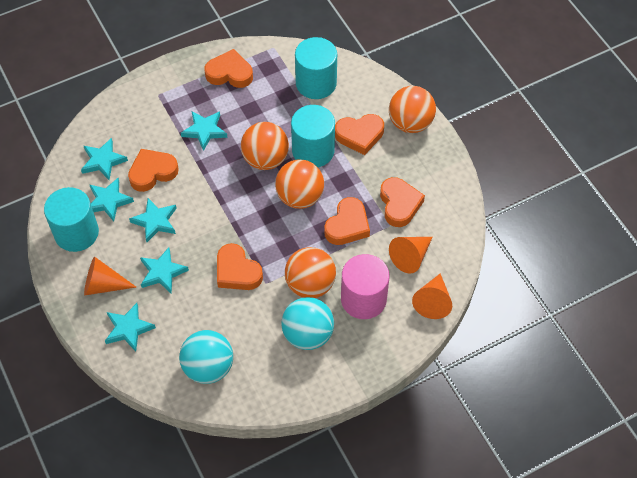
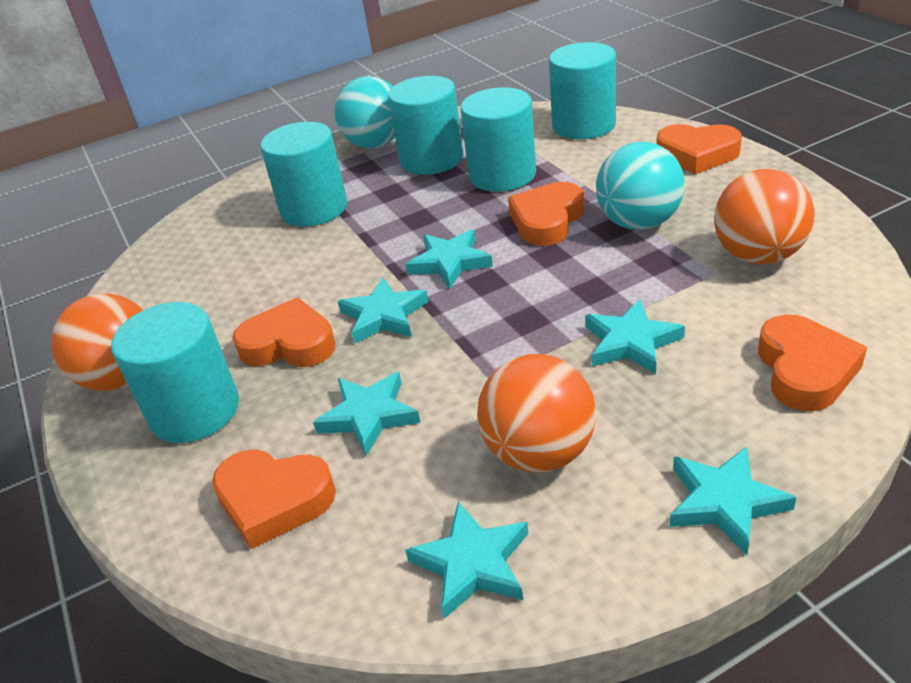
orange ball: 4 -> 3
orange cone: 3 -> 0
orange heart: 6 -> 5
pink cylinder: 1 -> 0
turquoise cylinder: 3 -> 5

